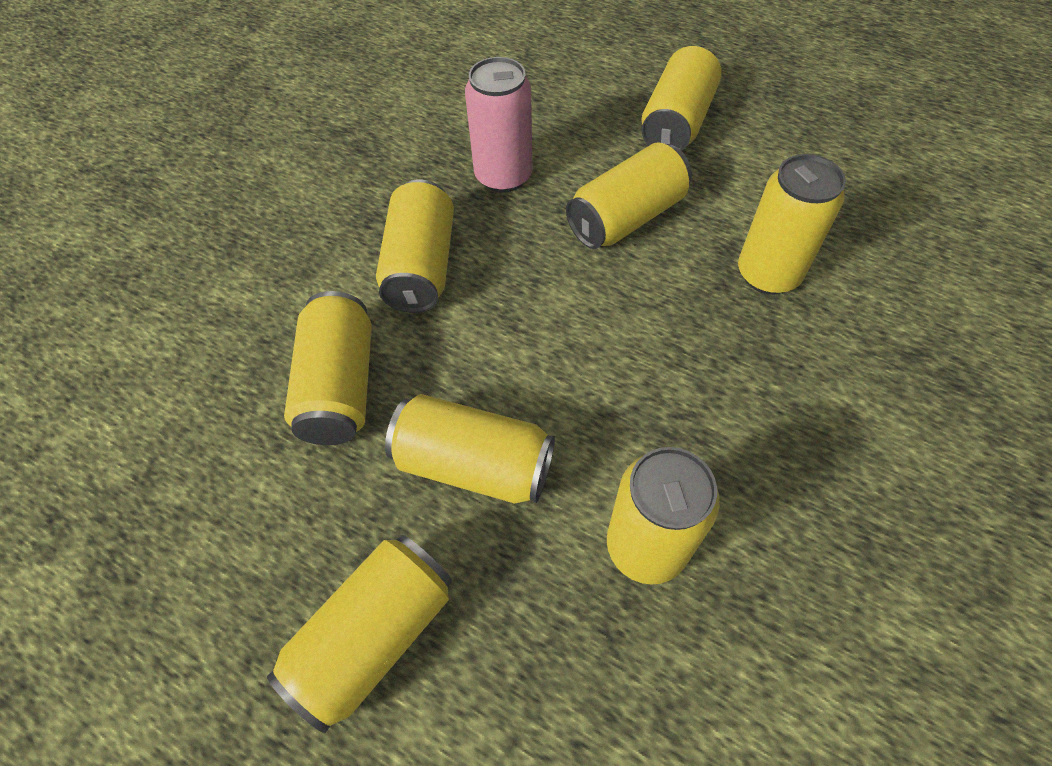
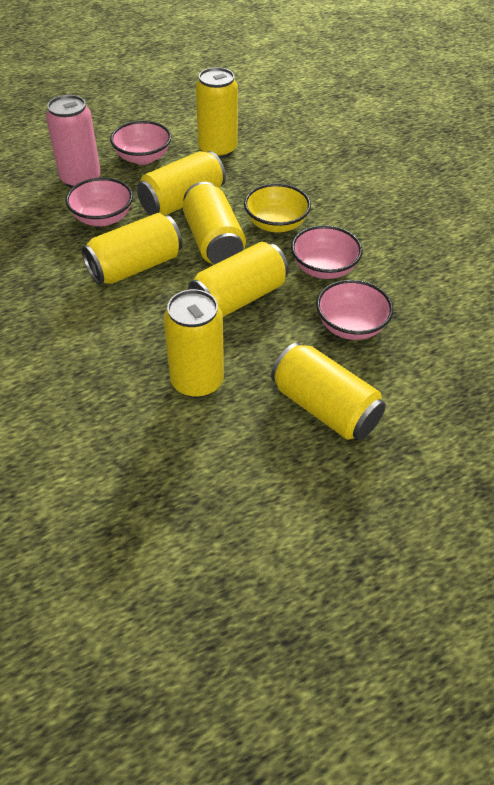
pink bowl: 0 -> 4
yellow bowl: 0 -> 1
yellow can: 8 -> 7

